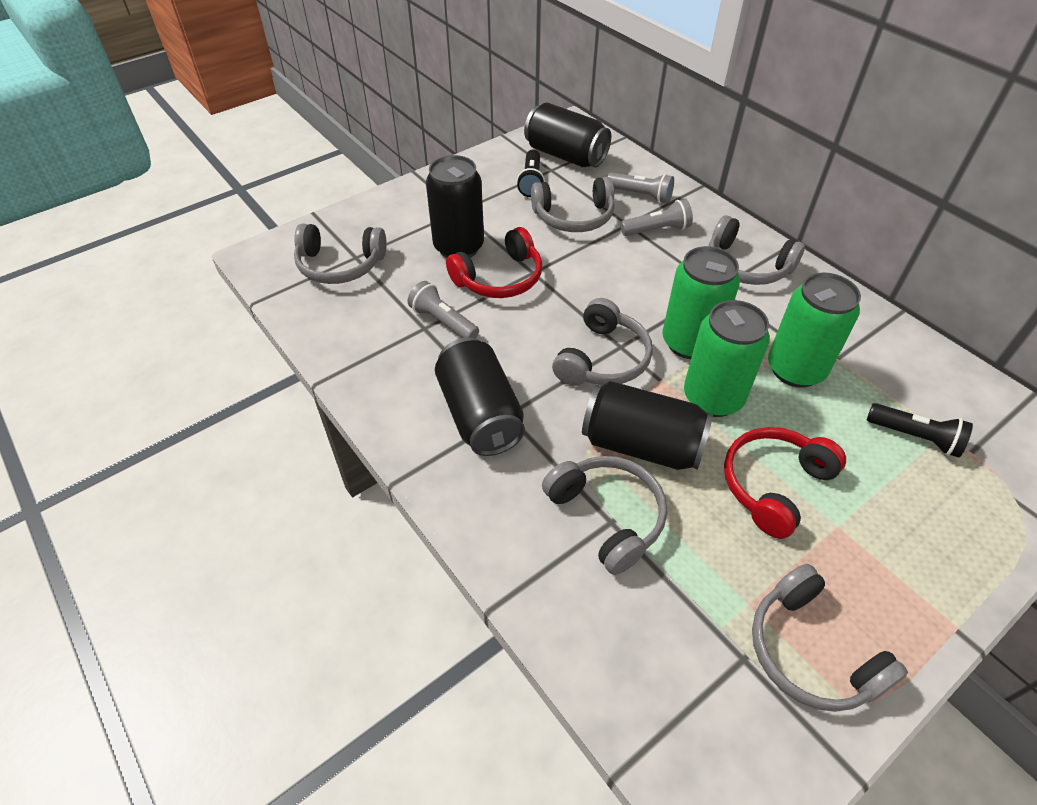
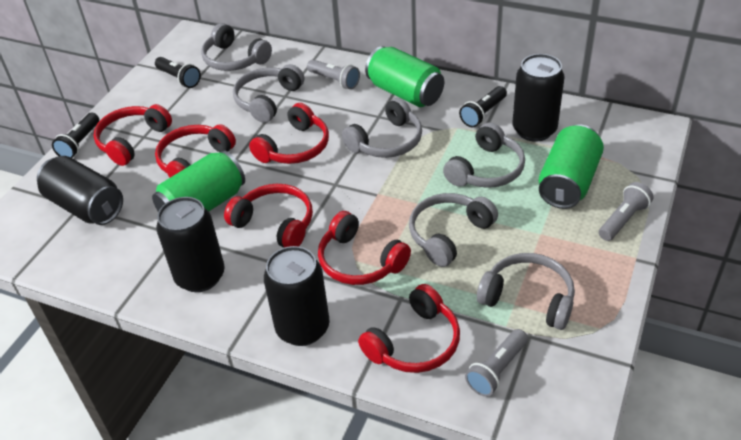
black flashlight: 2 -> 3
red headphones: 2 -> 6

